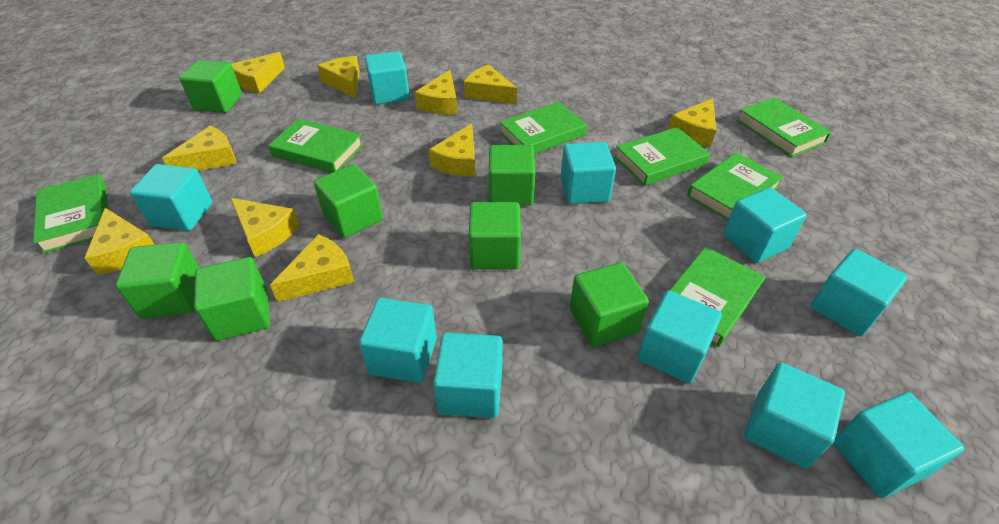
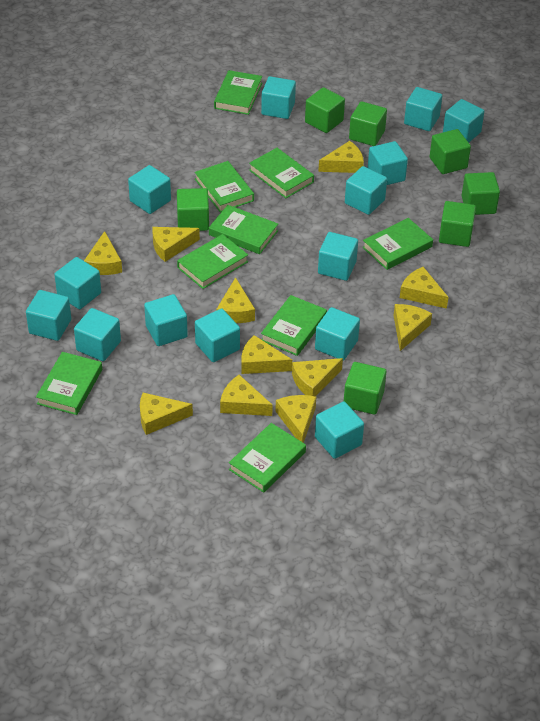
green book: 7 -> 9
turquoise cube: 10 -> 14
yellow cheese: 10 -> 11

